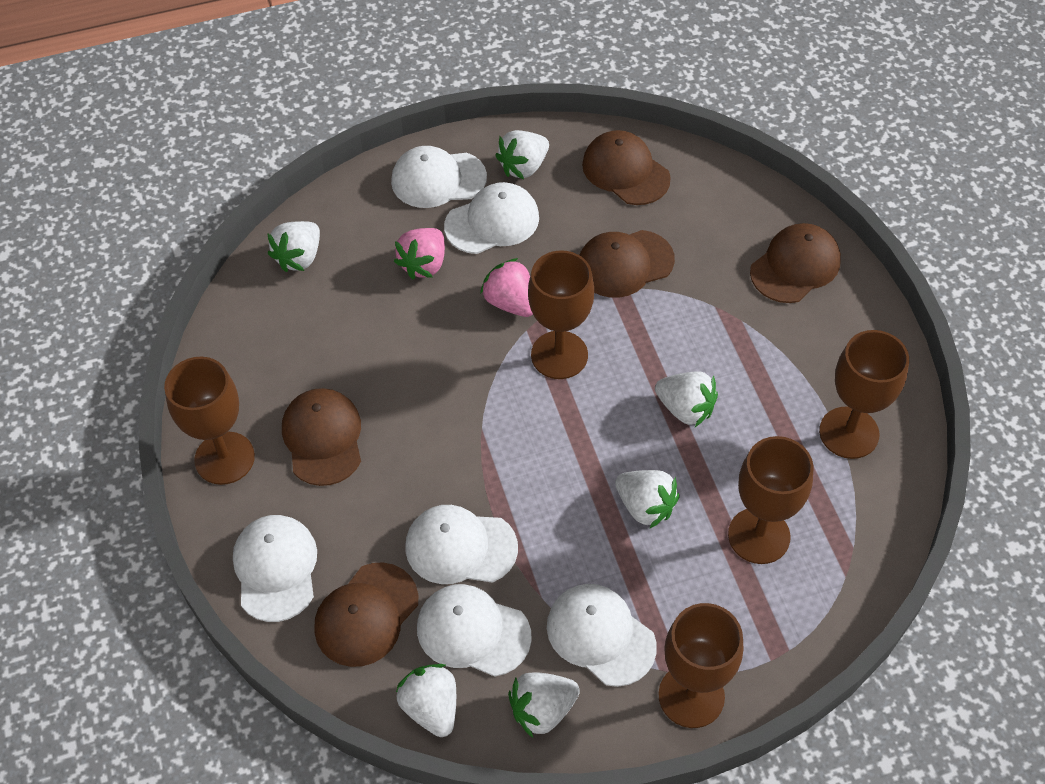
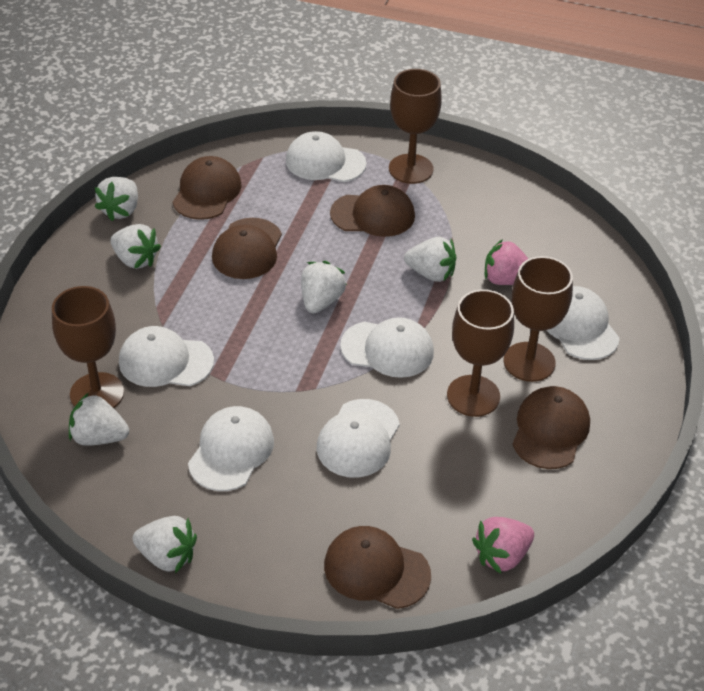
brown goblet: 5 -> 4

